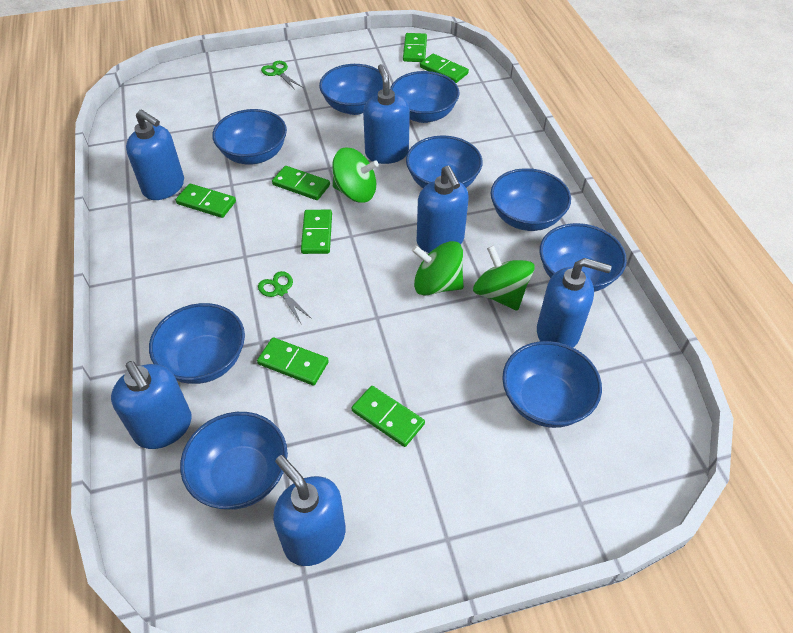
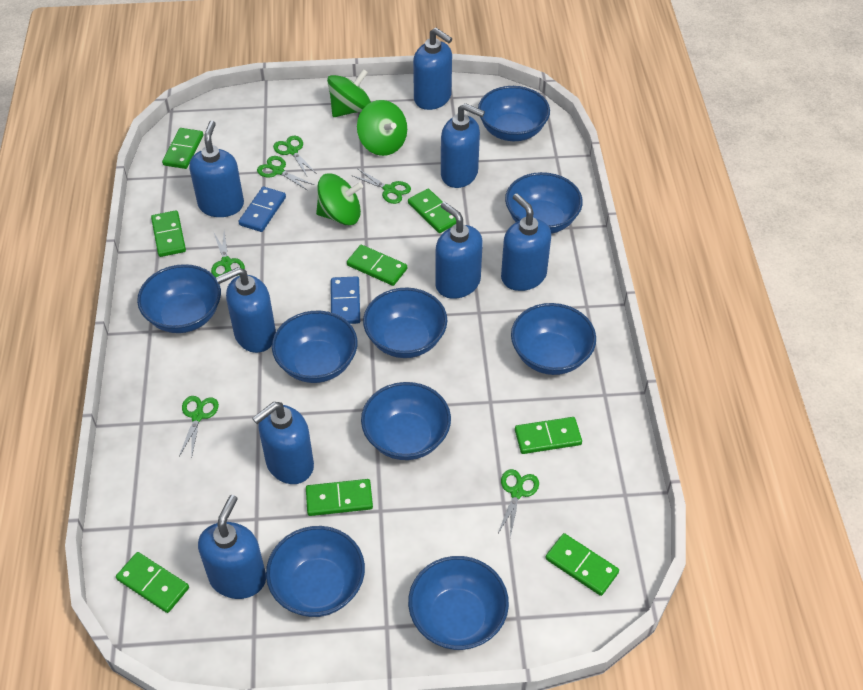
blue domino: 0 -> 2
blue soap dispenser: 6 -> 8
green domino: 7 -> 8
green scissors: 2 -> 6

